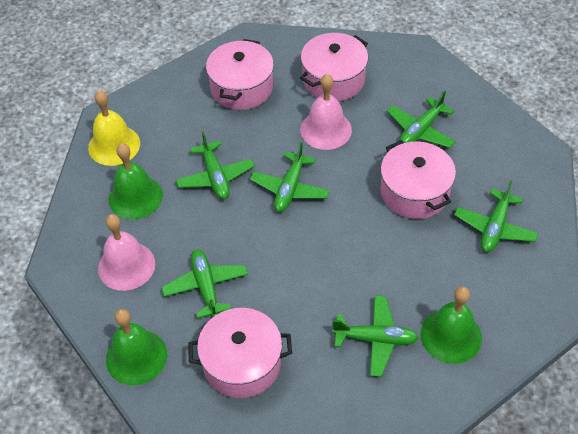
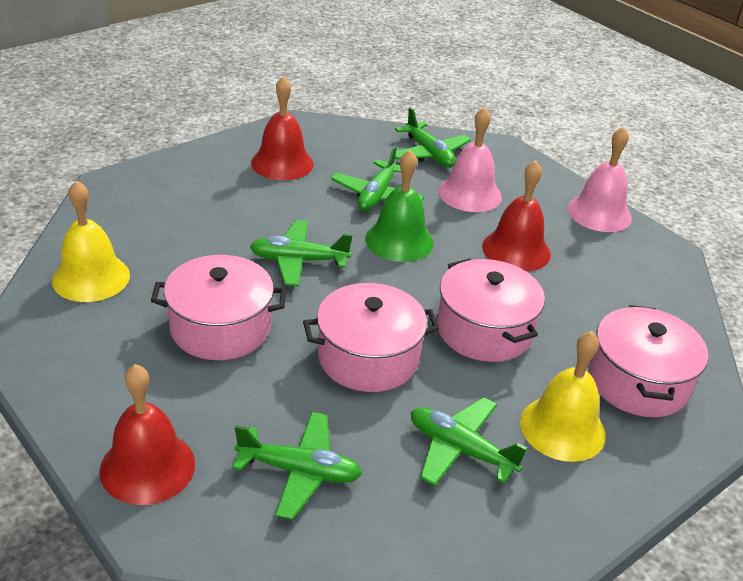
green bell: 3 -> 1
green plane: 6 -> 5
red bell: 0 -> 3
yellow bell: 1 -> 2

